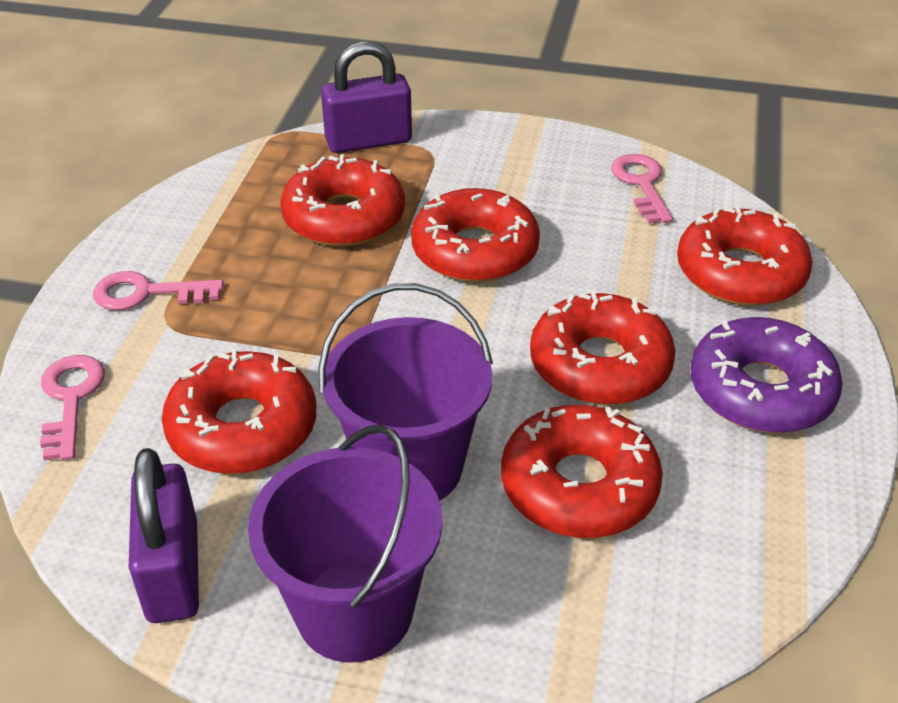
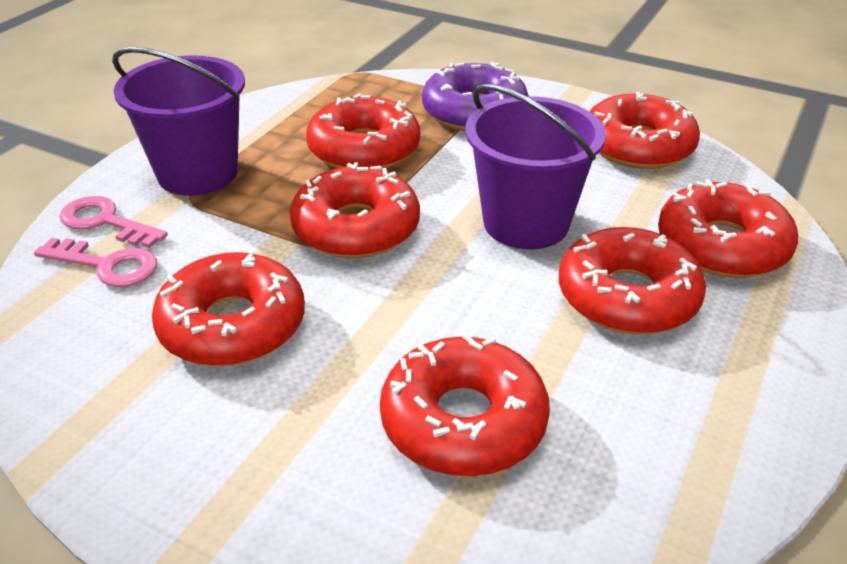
pink key: 3 -> 2
purple padlock: 2 -> 0
red donut: 6 -> 7

